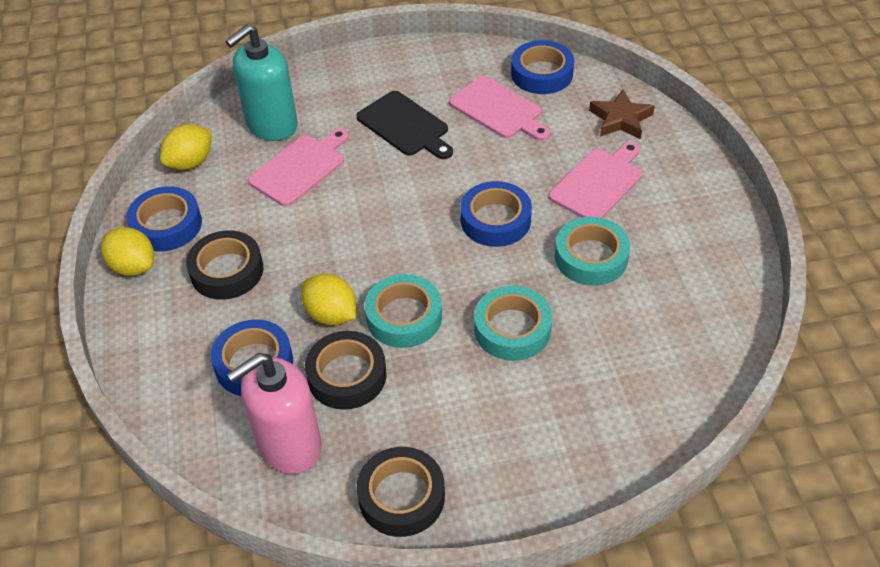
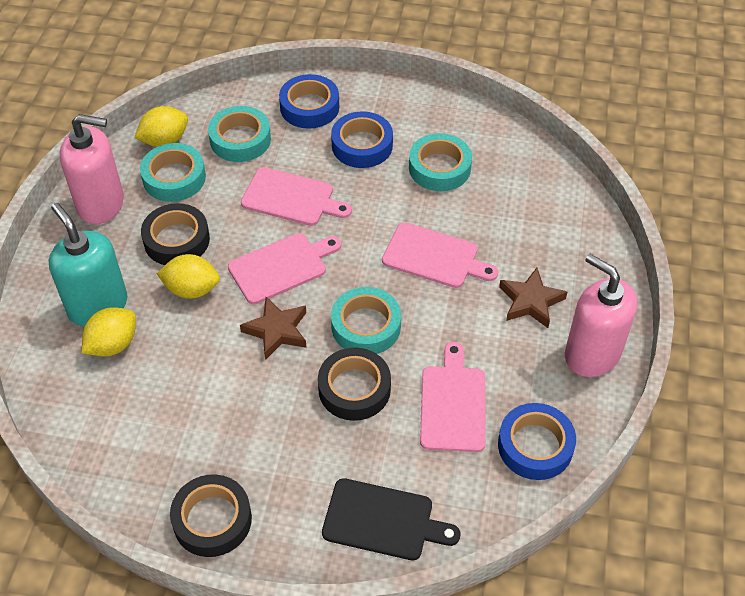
blue tape: 4 -> 3
brown star: 1 -> 2
pink cutting board: 3 -> 4
pink soap dispenser: 1 -> 2
turquoise tape: 3 -> 4

